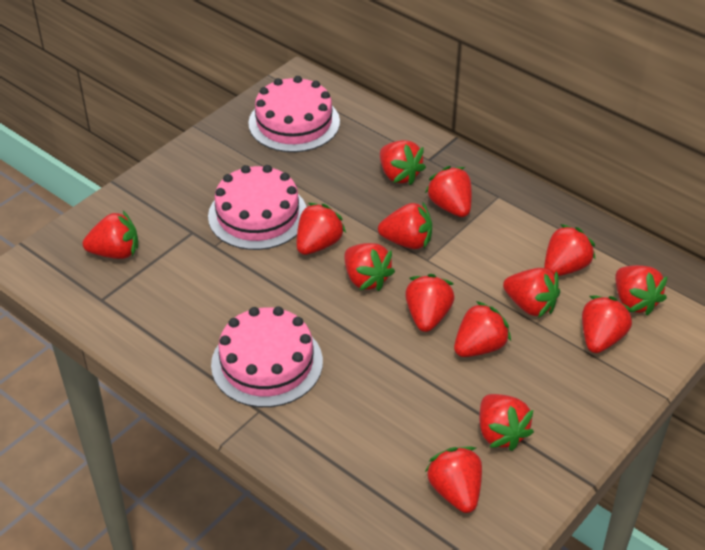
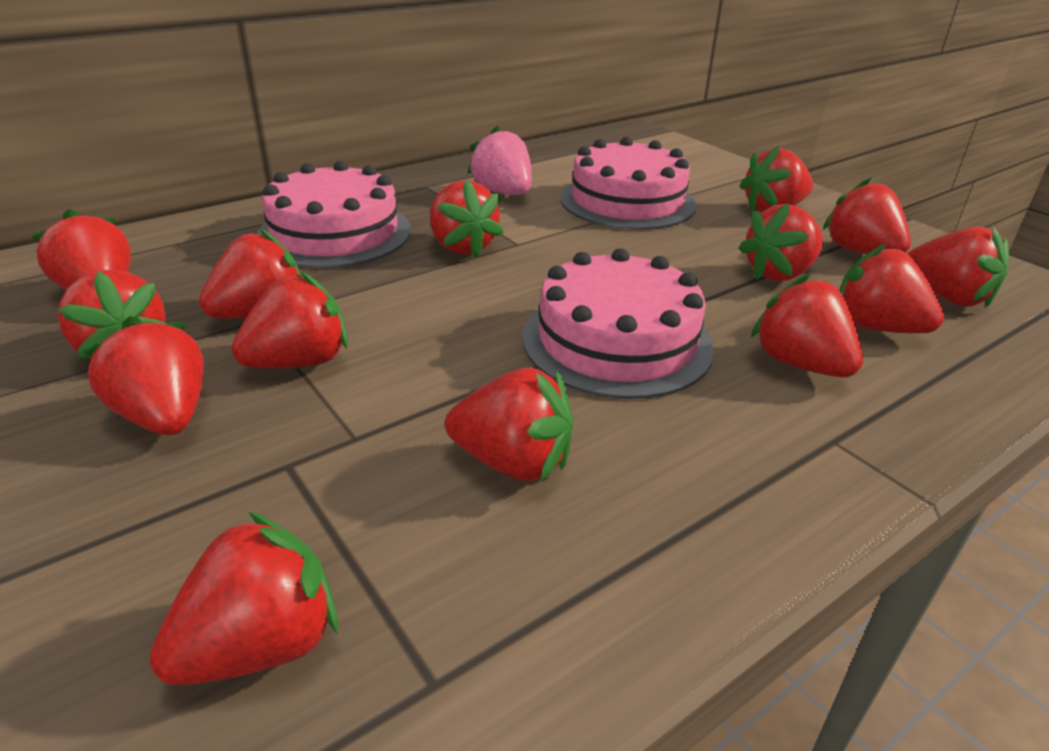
pink strawberry: 0 -> 1

